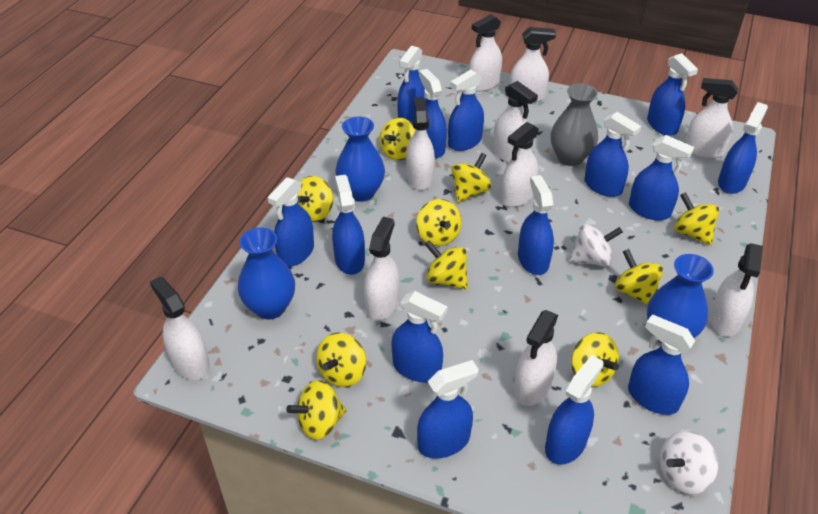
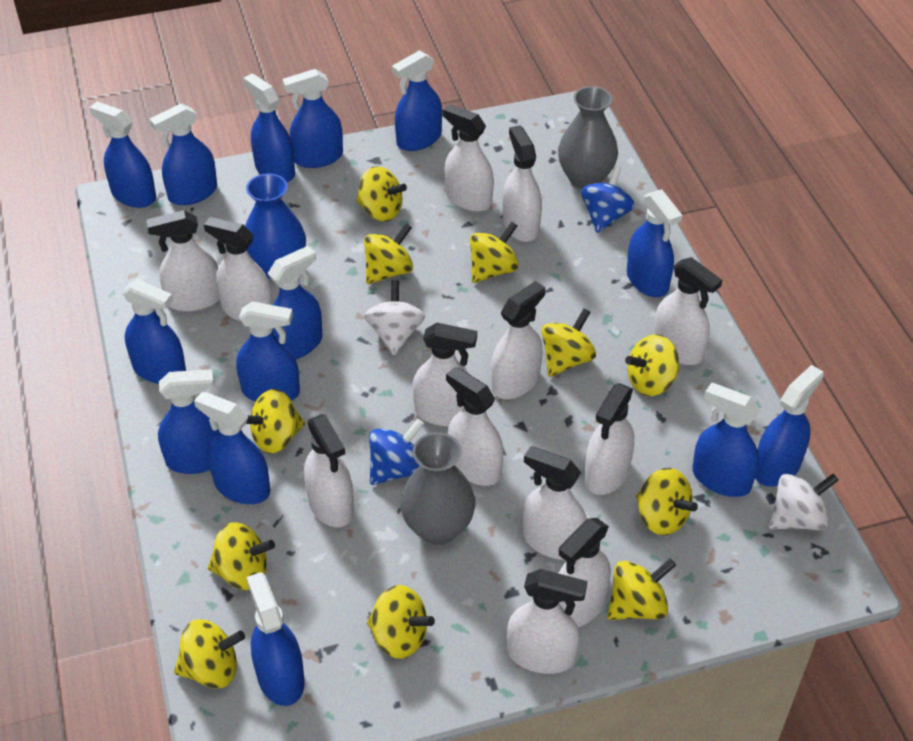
blue spinning top: 0 -> 2
blue vase: 3 -> 1
grey vase: 1 -> 2
white spray bottle: 10 -> 13
yellow spinning top: 10 -> 11

